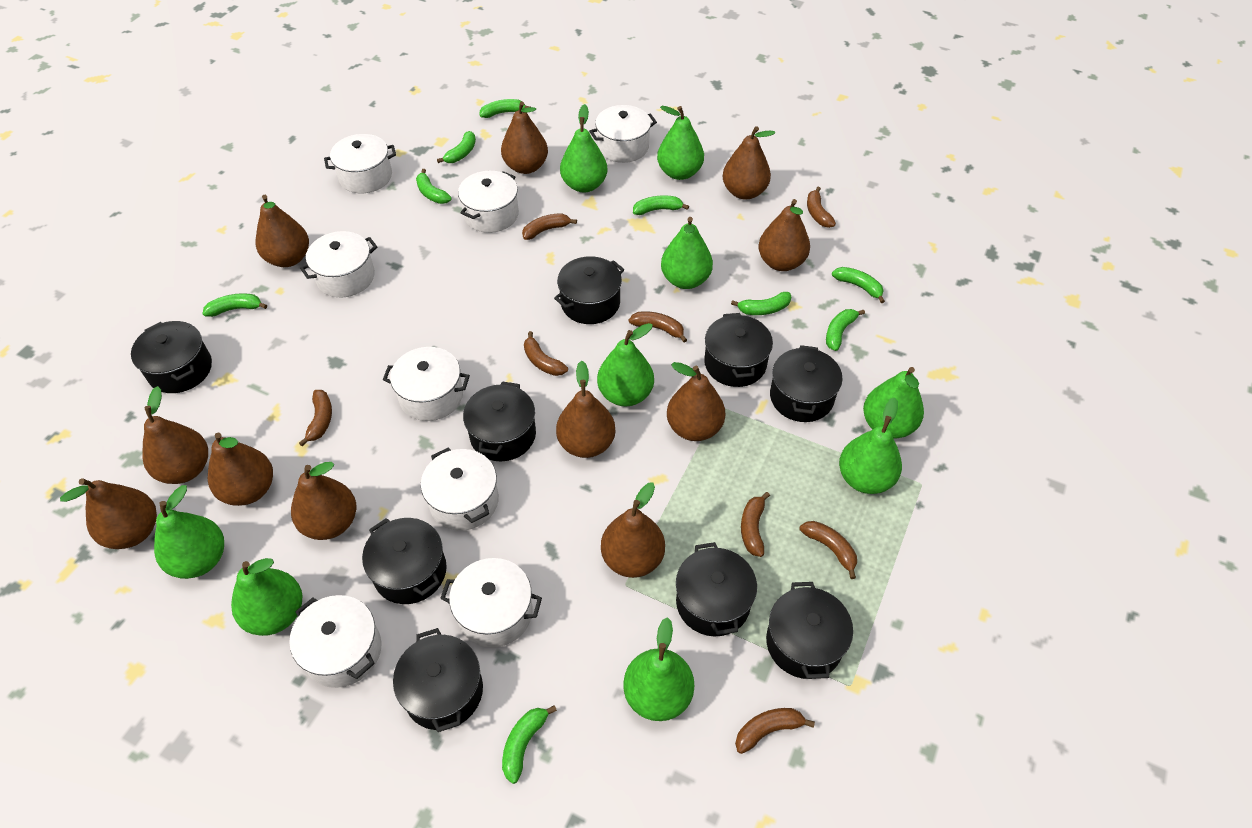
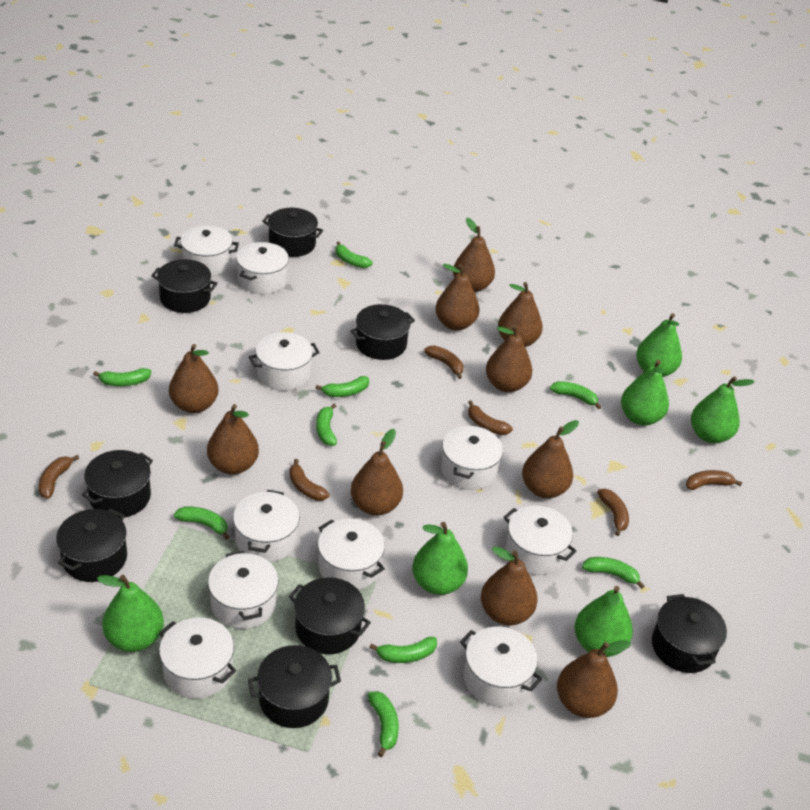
black pot: 9 -> 8
brown banana: 8 -> 6
brown pear: 11 -> 10
green pear: 9 -> 6
white pot: 8 -> 10

